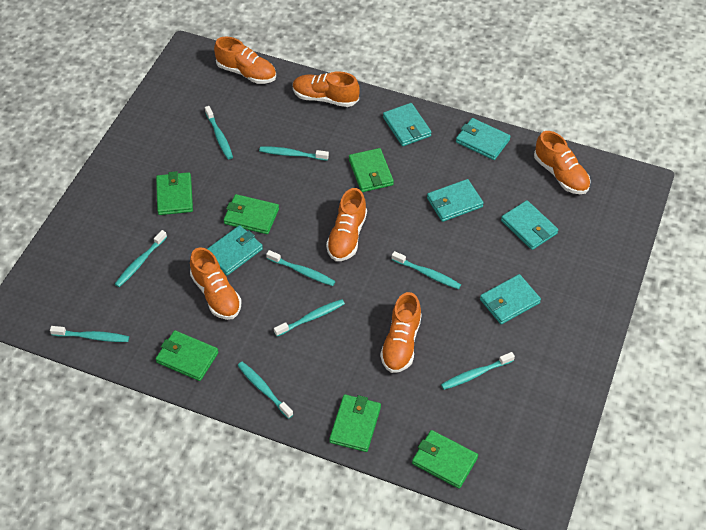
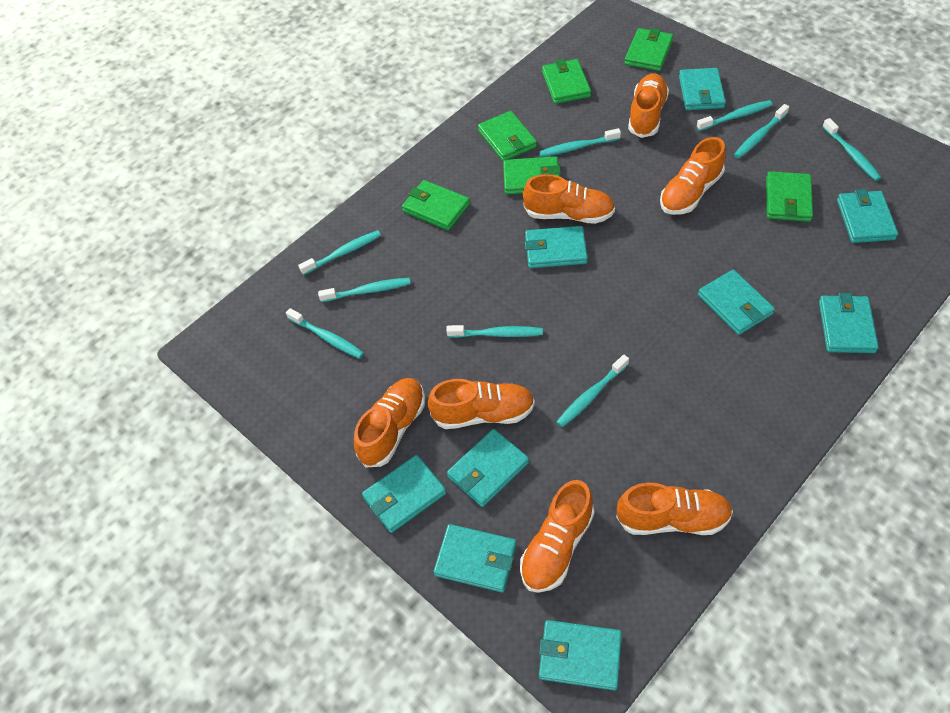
orange shoe: 6 -> 7
turquoise wallet: 6 -> 9

